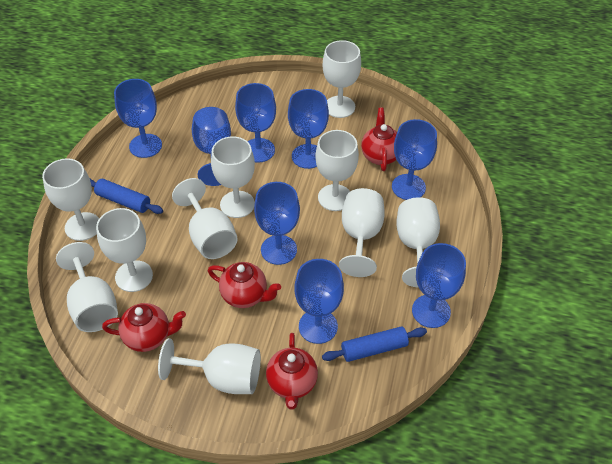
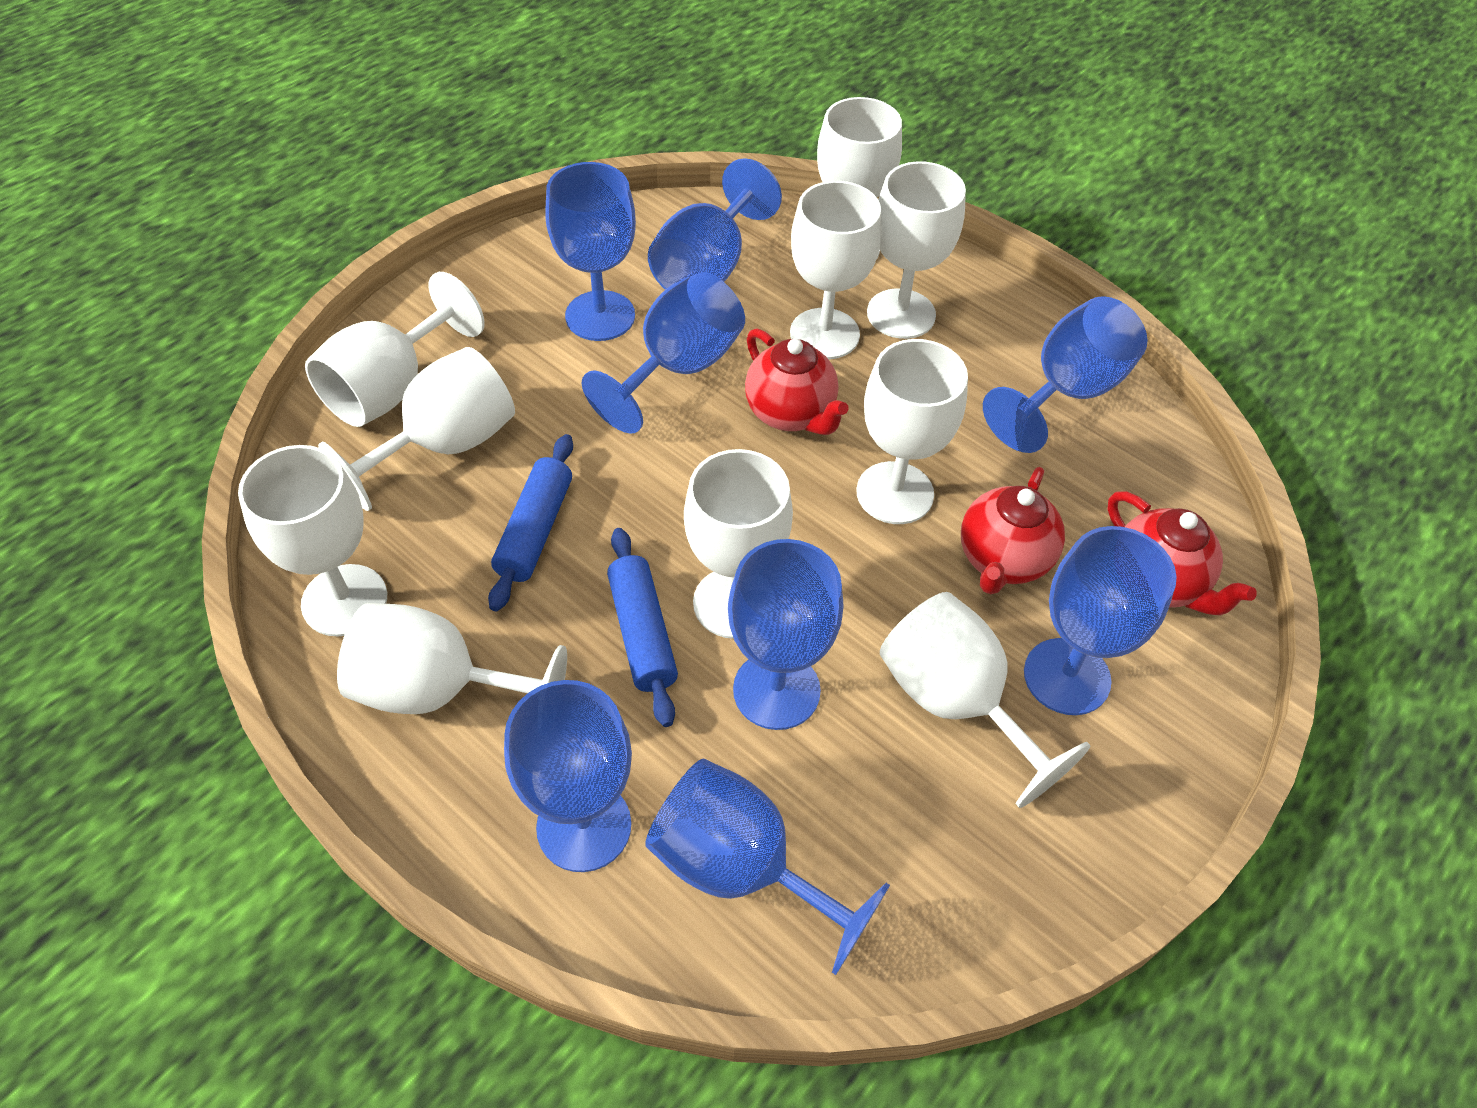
red teapot: 4 -> 3

